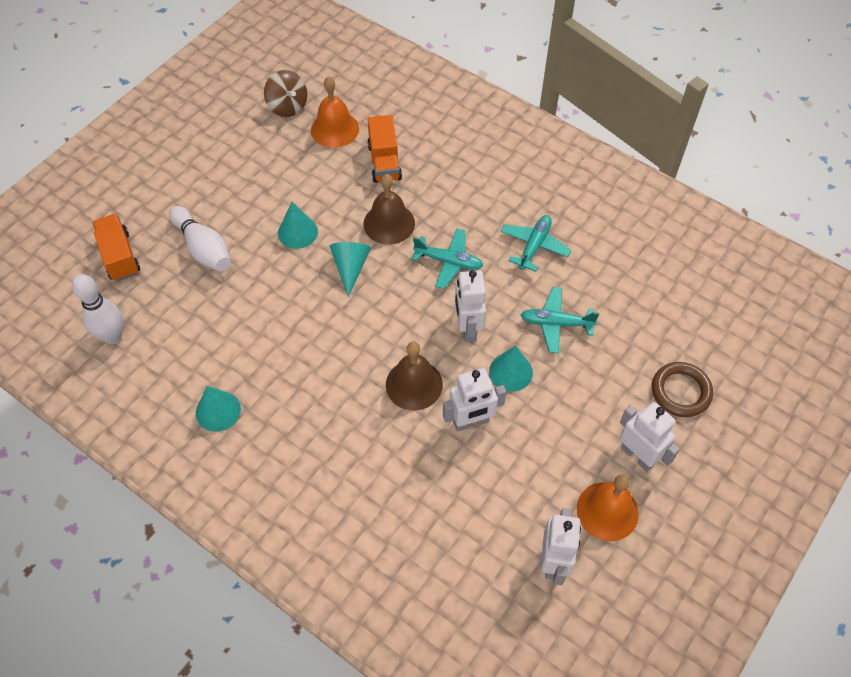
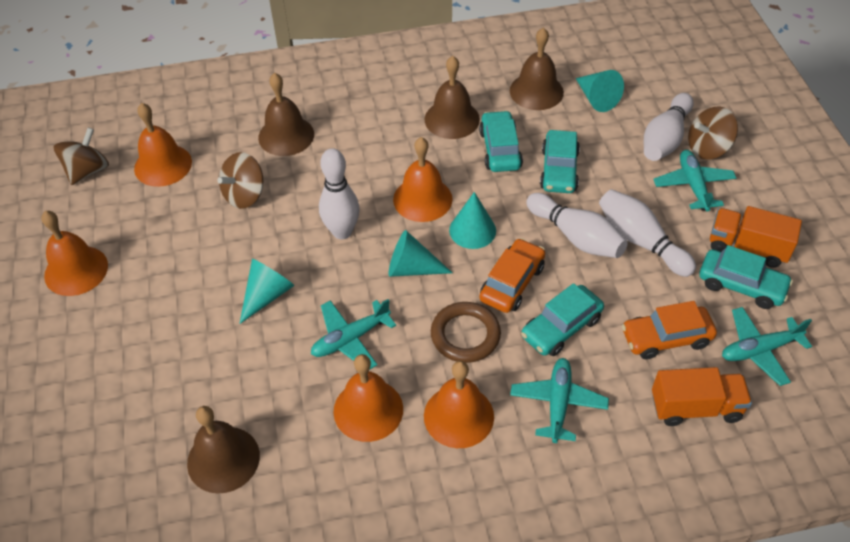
brown bell: 2 -> 4
brown spinning top: 1 -> 3
orange bell: 2 -> 5
orange car: 0 -> 2
turquoise car: 0 -> 4
turquoise plane: 3 -> 4
white bowling pin: 2 -> 4
white robot: 4 -> 0

